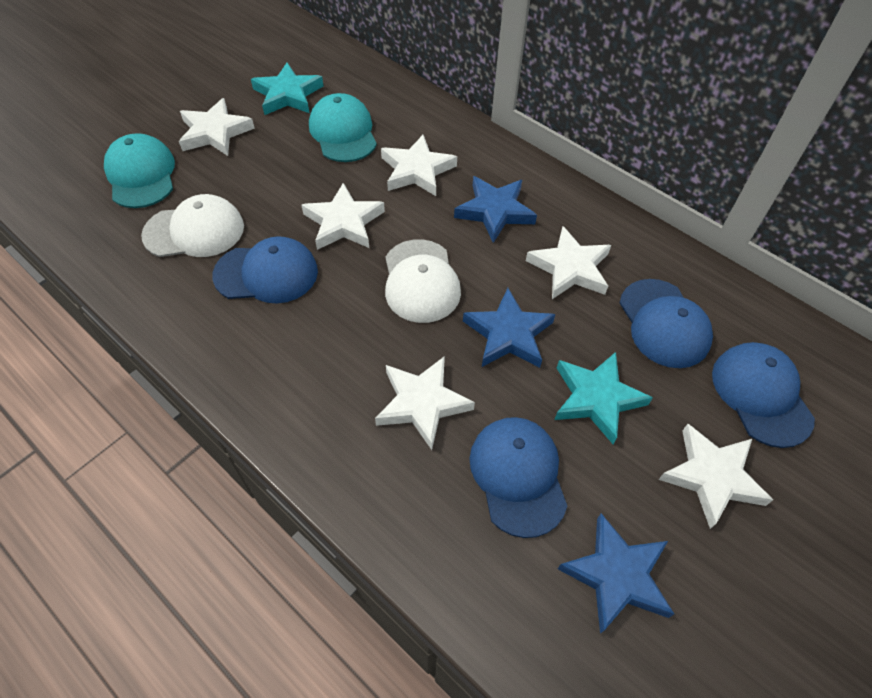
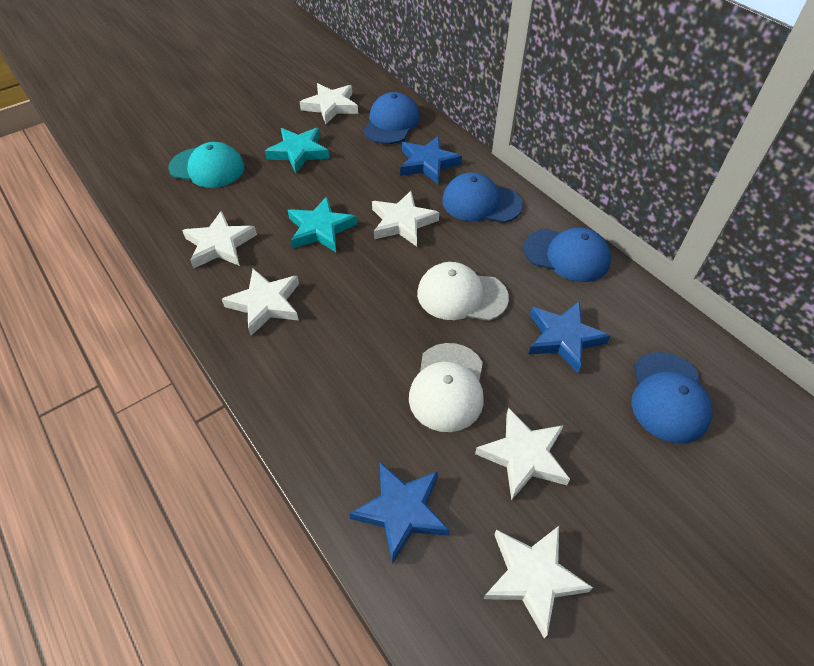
turquoise cap: 2 -> 1

